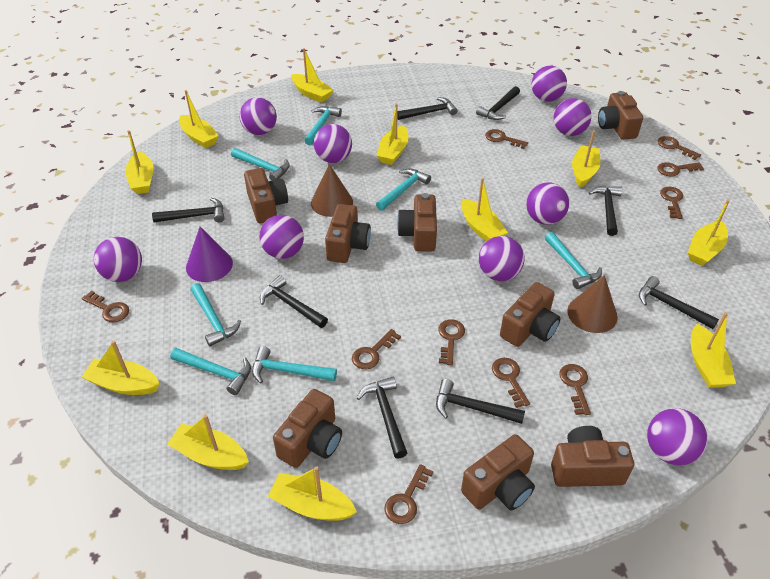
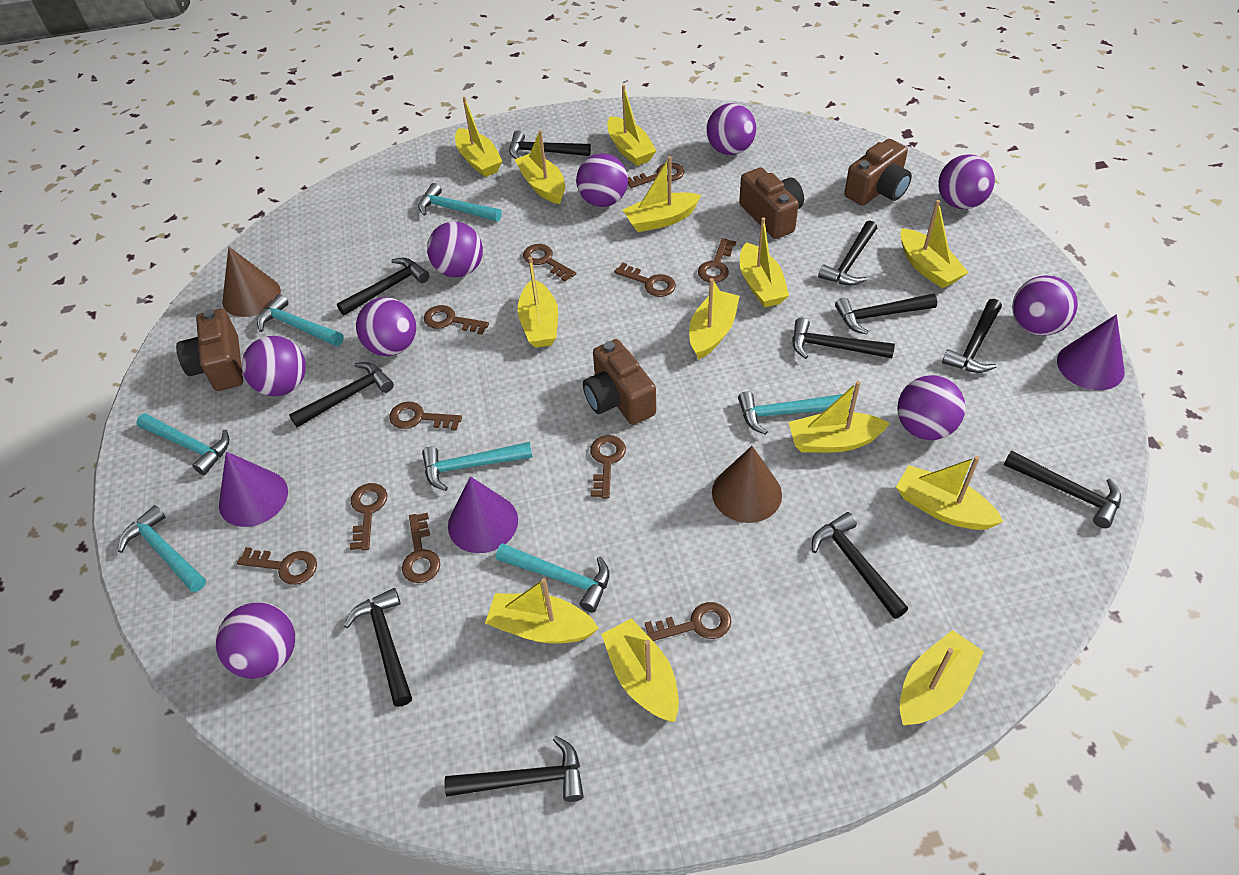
black hammer: 8 -> 11
brown camera: 8 -> 4
brown key: 10 -> 11
purple cone: 1 -> 3
yellow boat: 11 -> 13

